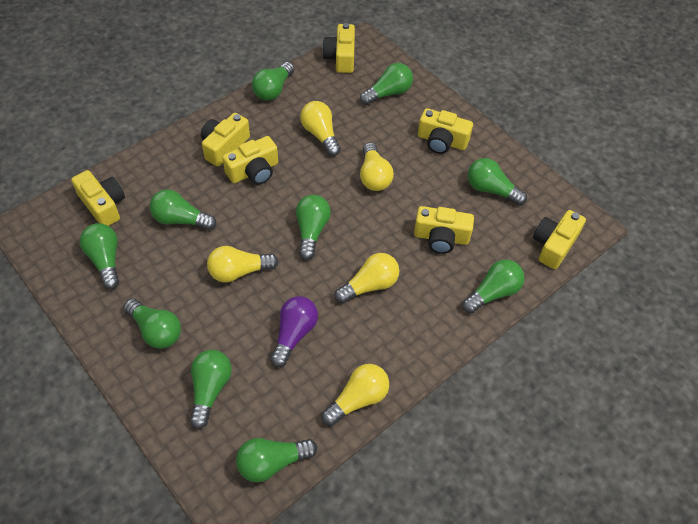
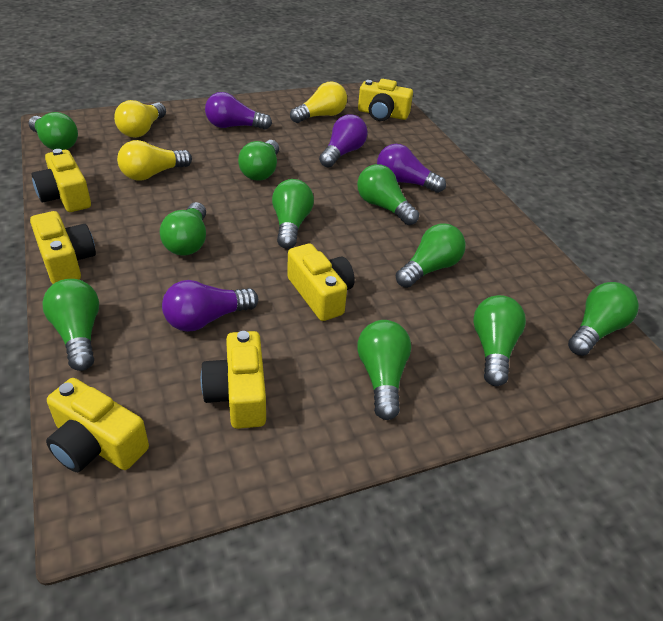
purple light bulb: 1 -> 4
yellow camera: 7 -> 6
yellow light bulb: 5 -> 3

